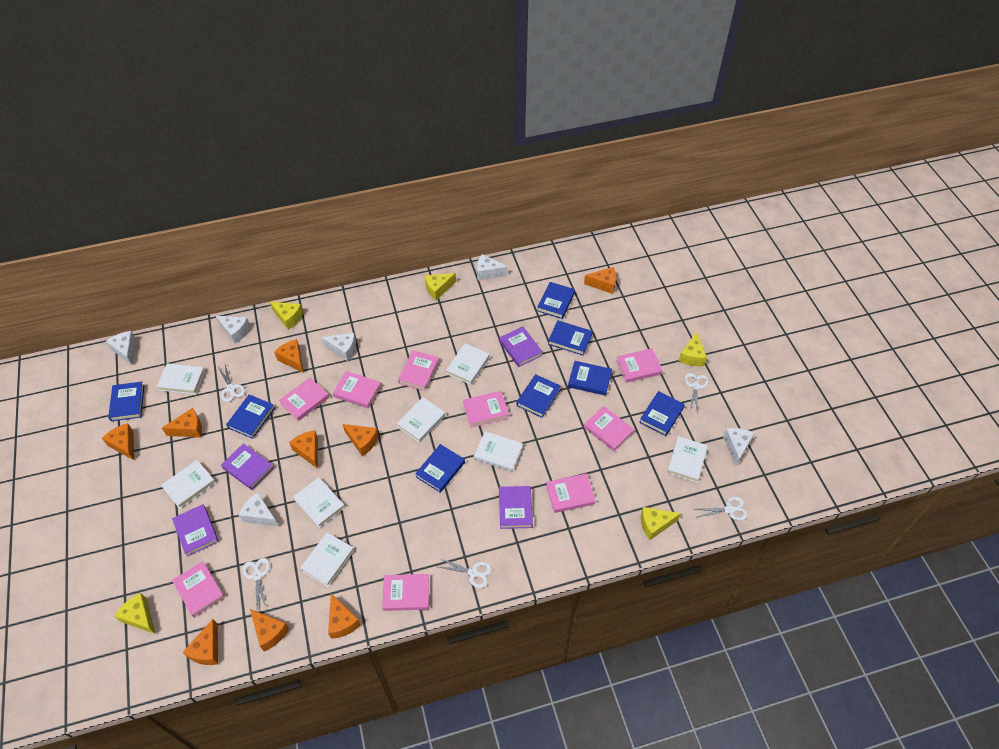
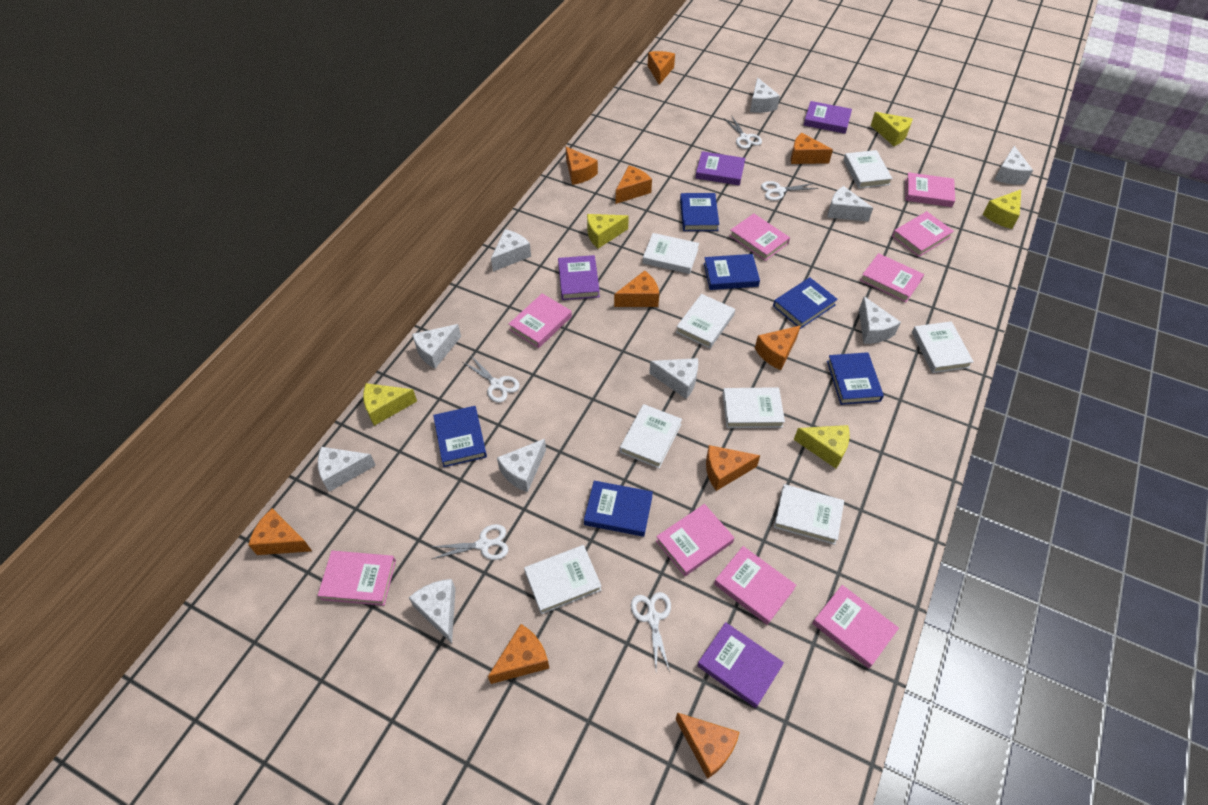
blue book: 8 -> 6
orange cheese: 9 -> 10
white cheese: 6 -> 10

